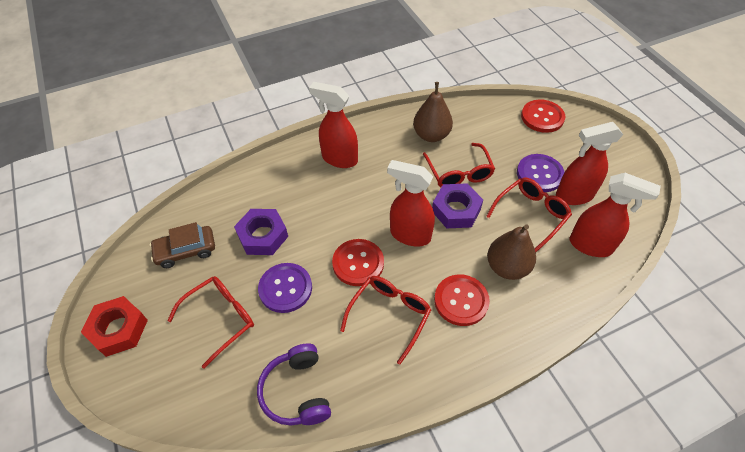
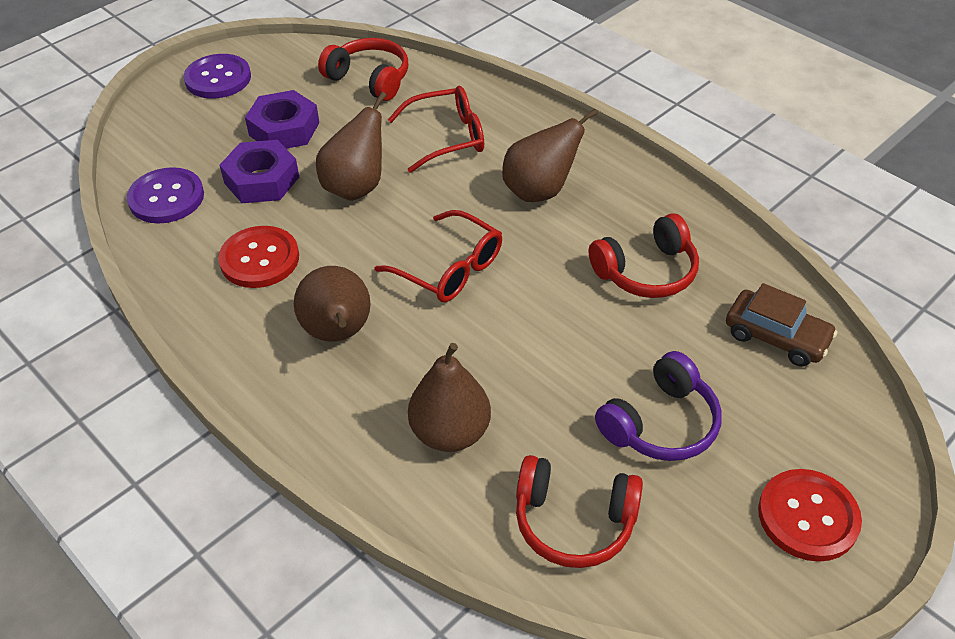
brown pear: 2 -> 4
red button: 3 -> 2
red glasses: 4 -> 2
red headphones: 0 -> 3
red nut: 1 -> 0
red spray bottle: 4 -> 0

